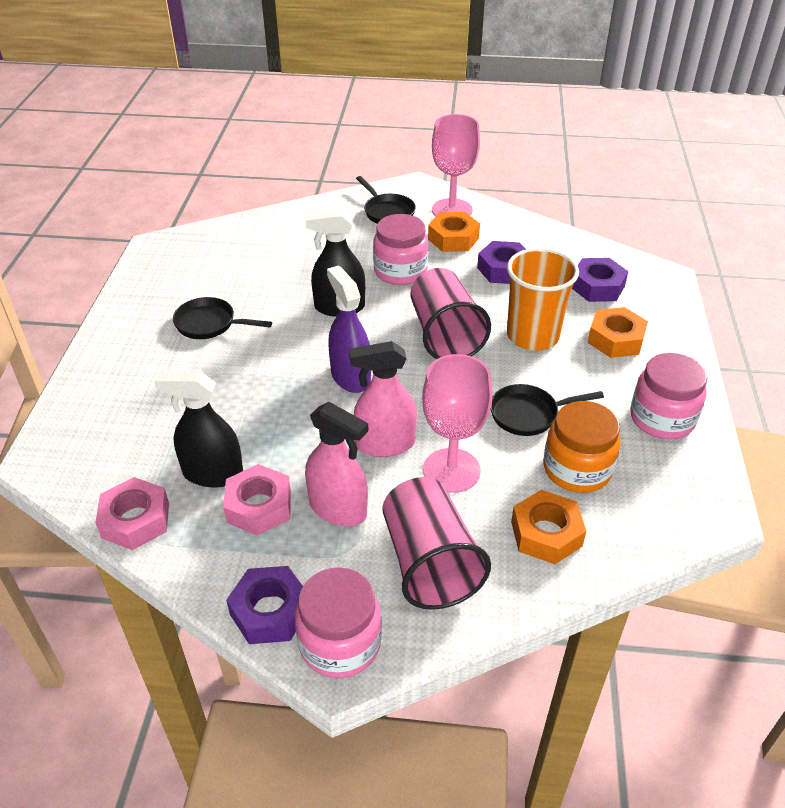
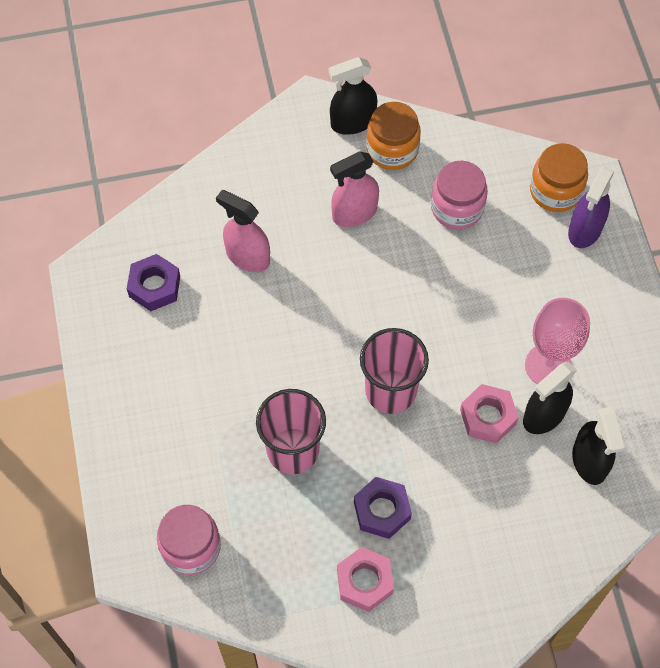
black pan: 3 -> 0
black spray bottle: 2 -> 3
orange cup: 1 -> 0
orange jar: 1 -> 2
orange nut: 3 -> 0
pink goblet: 2 -> 1
pink jar: 3 -> 2
purple nut: 3 -> 2

